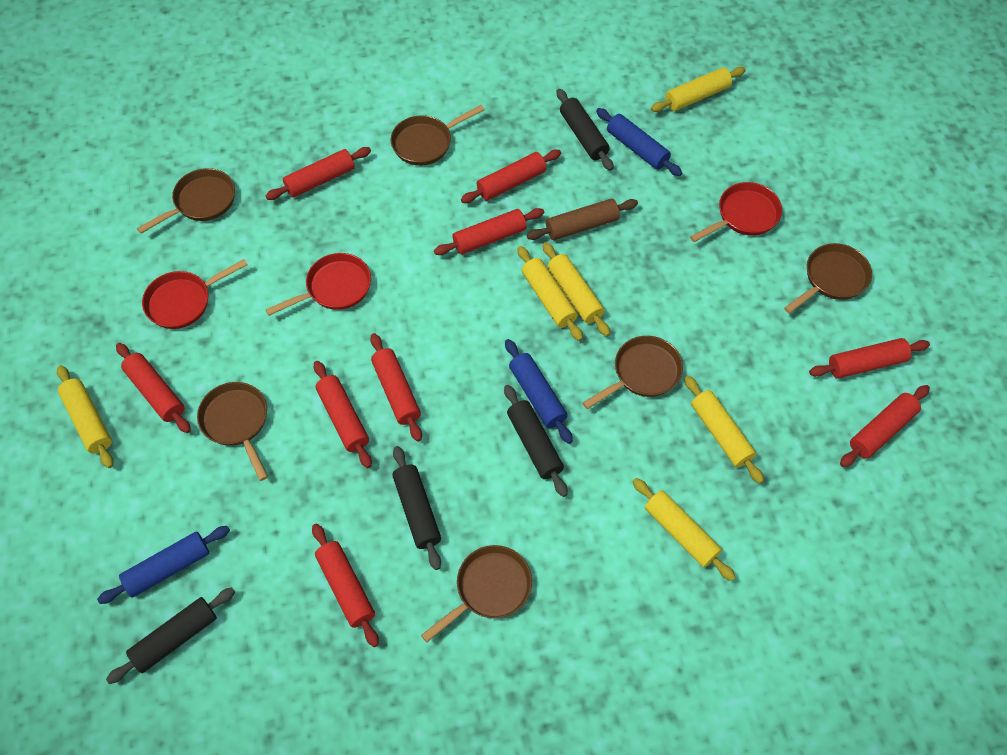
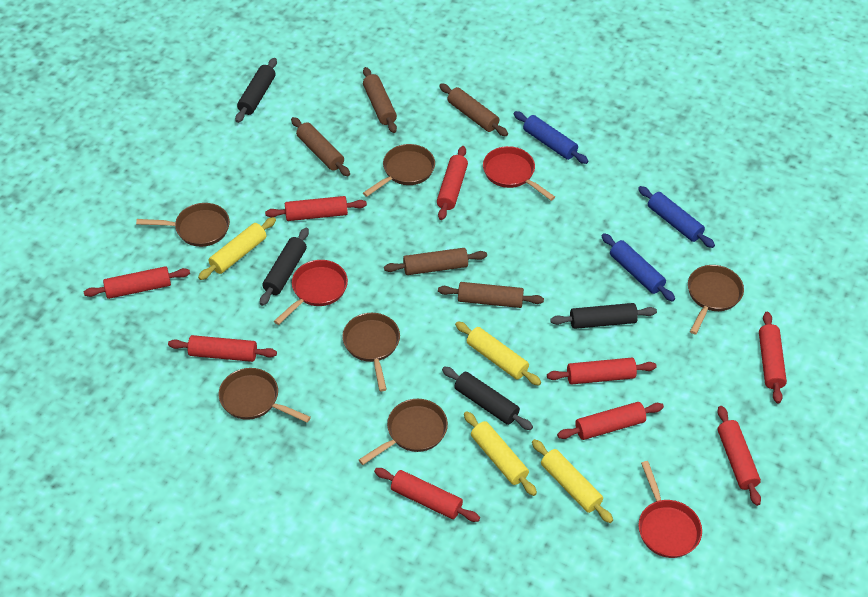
brown rolling pin: 1 -> 5
yellow rolling pin: 6 -> 4

